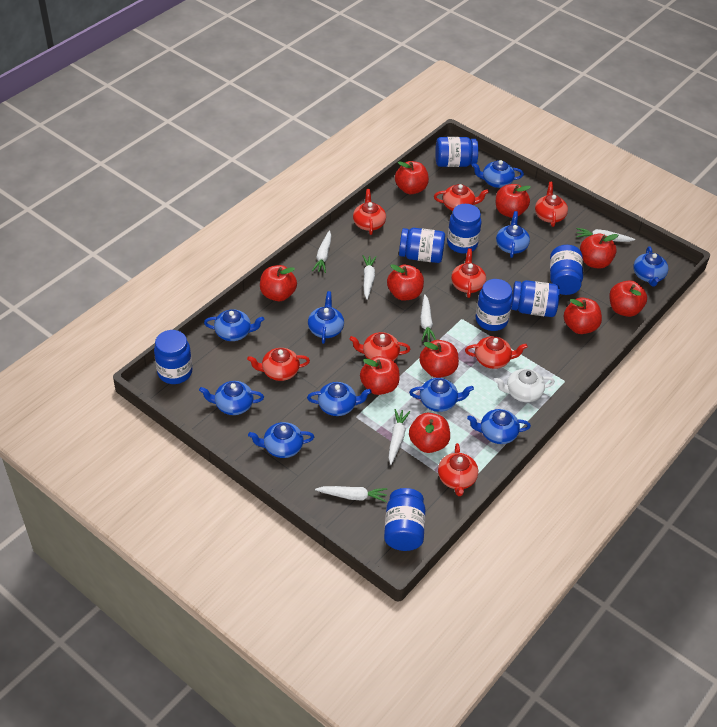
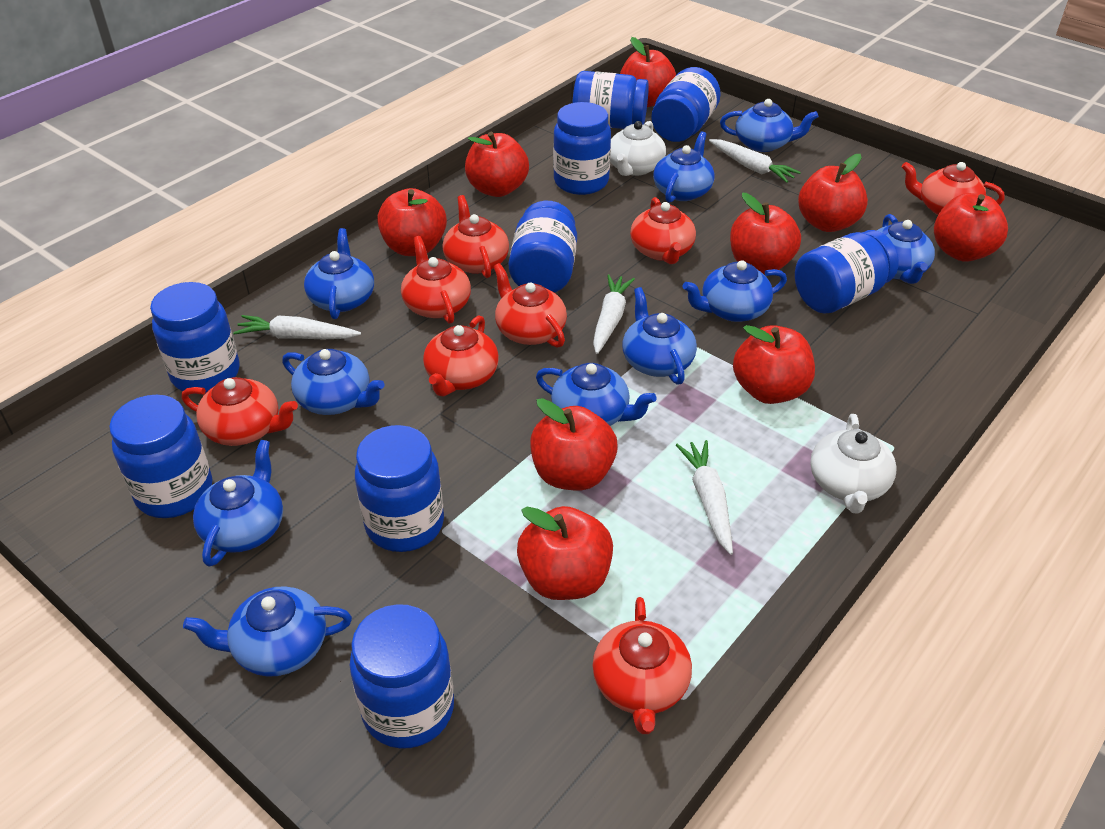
blue jar: 8 -> 9
red apple: 10 -> 9
white carrot: 6 -> 4
white teapot: 1 -> 2

